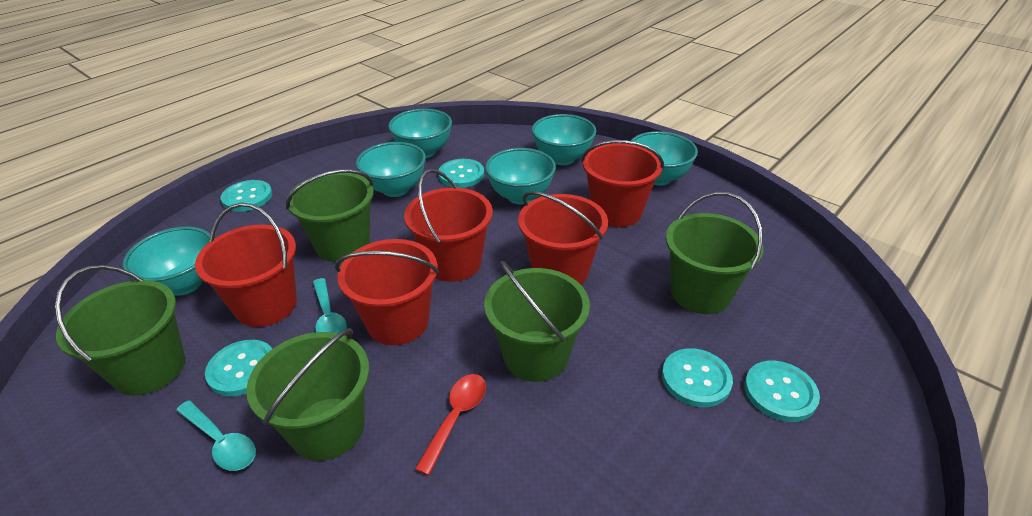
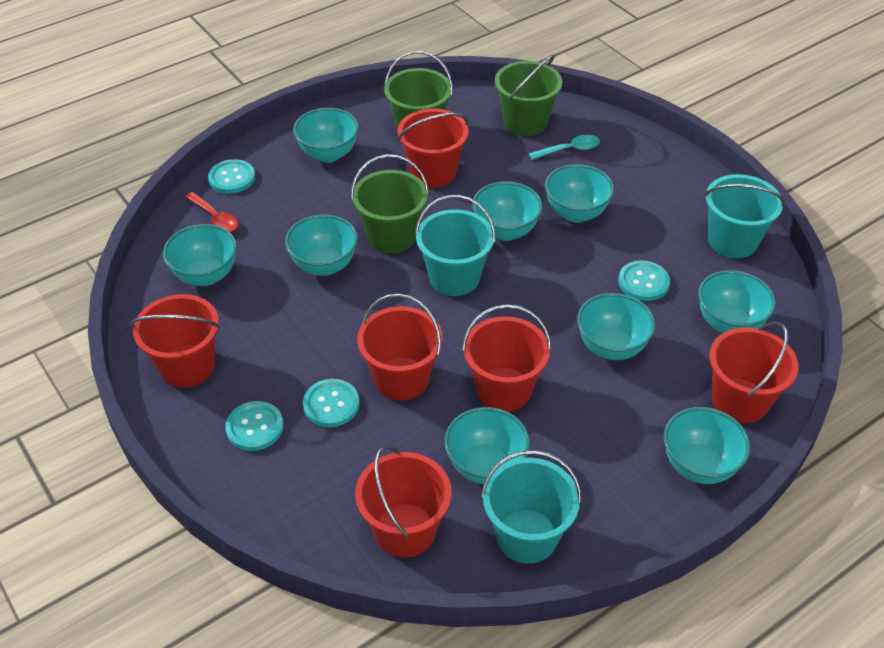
green bucket: 5 -> 3
red bucket: 5 -> 6
turquoise bowl: 6 -> 9
turquoise bucket: 0 -> 3
turquoise button: 5 -> 4
turquoise spoon: 2 -> 1

